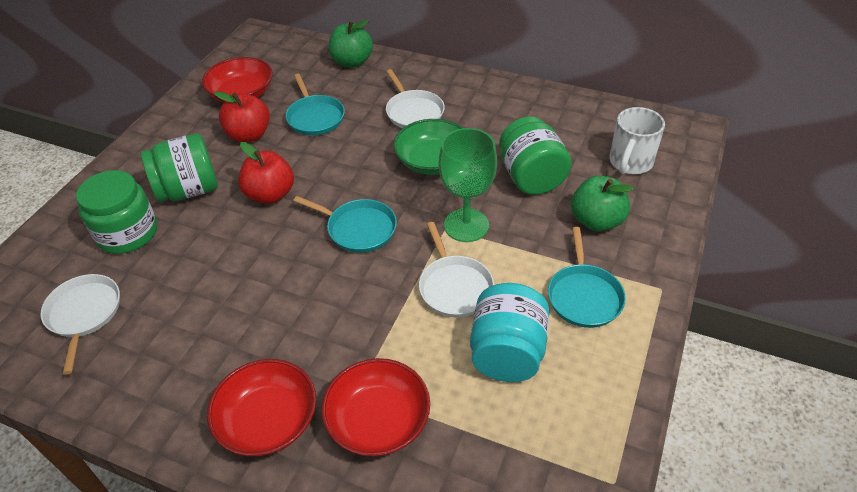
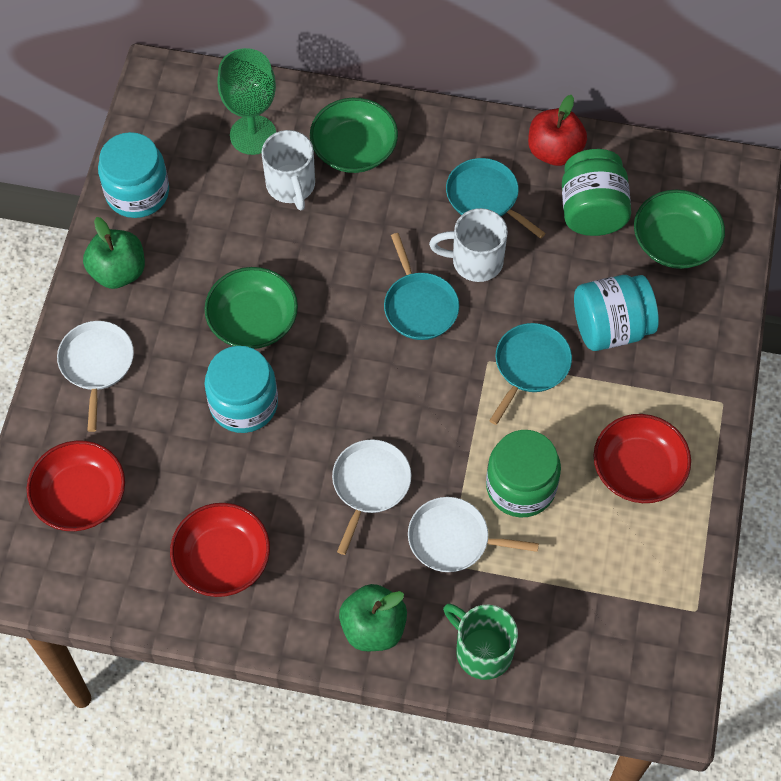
green bowl: 1 -> 3
green jar: 3 -> 2
green mug: 0 -> 1
red apple: 2 -> 1
turquoise jar: 1 -> 3
white mug: 1 -> 2

